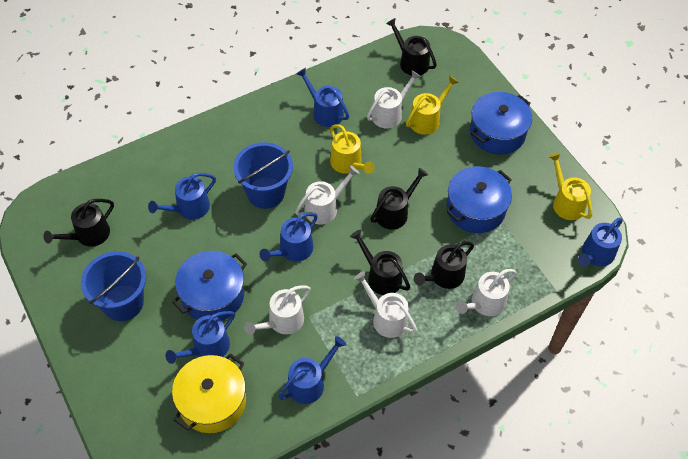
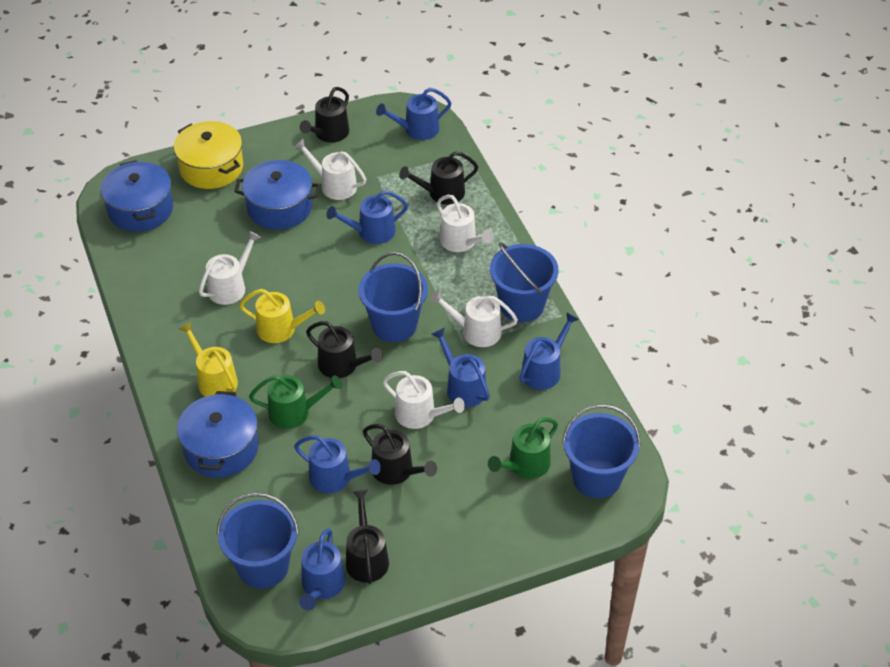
blue bucket: 2 -> 4
green watering can: 0 -> 2
yellow watering can: 3 -> 2

